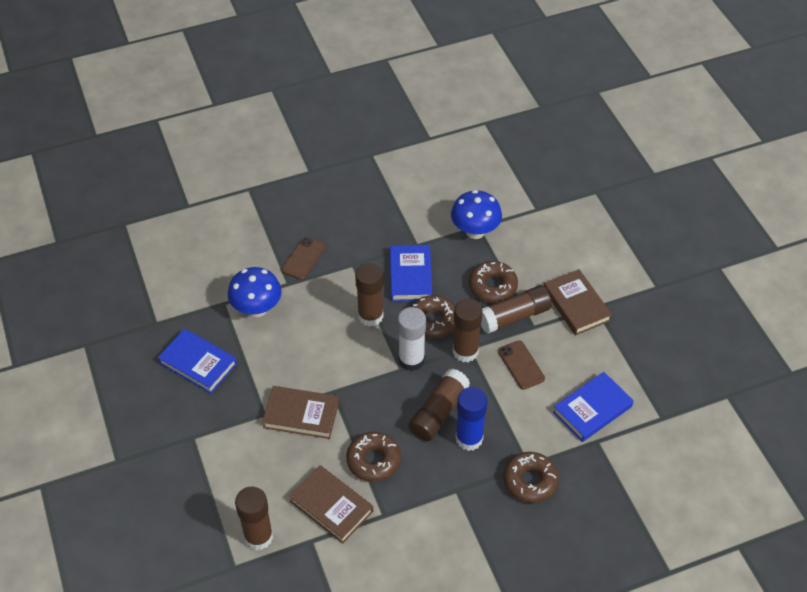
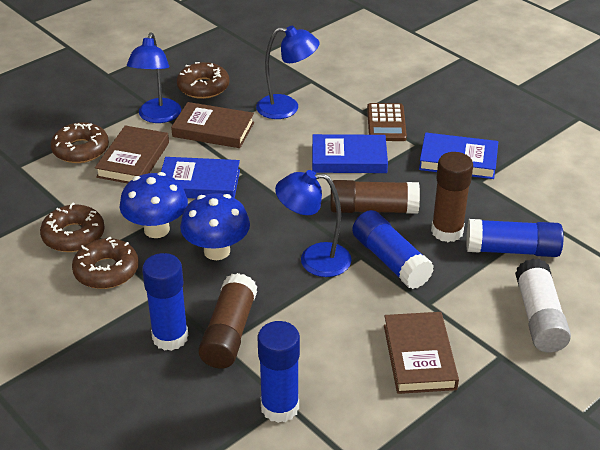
blue glue stick: 1 -> 4
blue lamp: 0 -> 3
brown calculator: 0 -> 1
brown glue stick: 5 -> 3
brown phone: 2 -> 0

